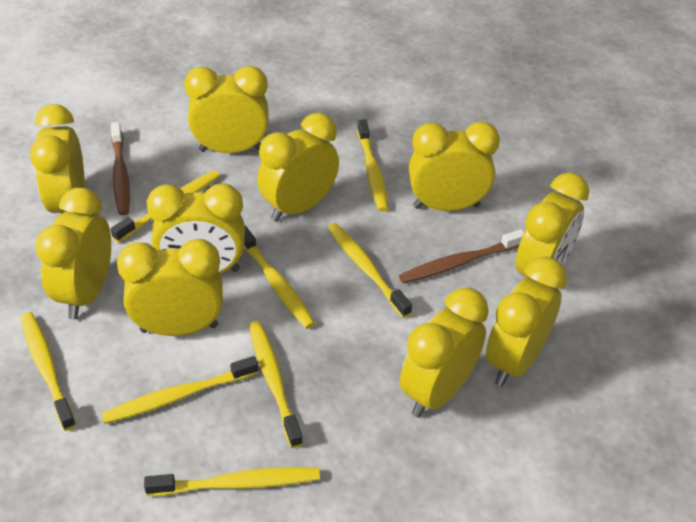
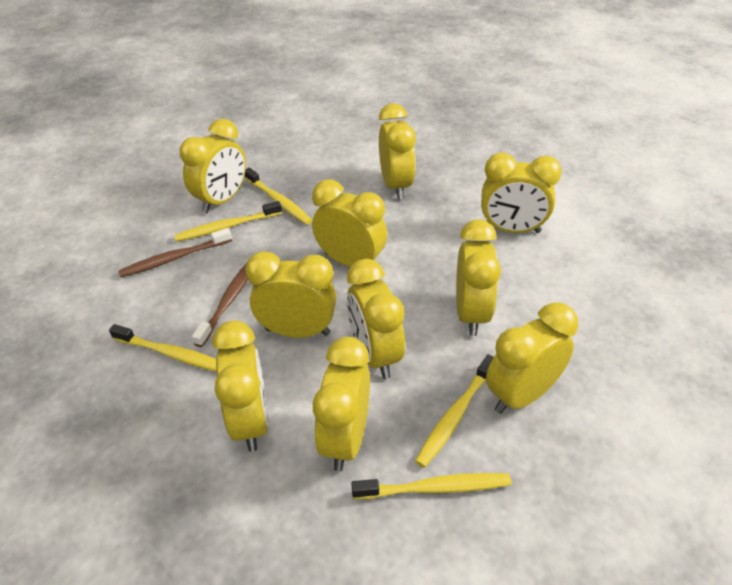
yellow toothbrush: 8 -> 5

